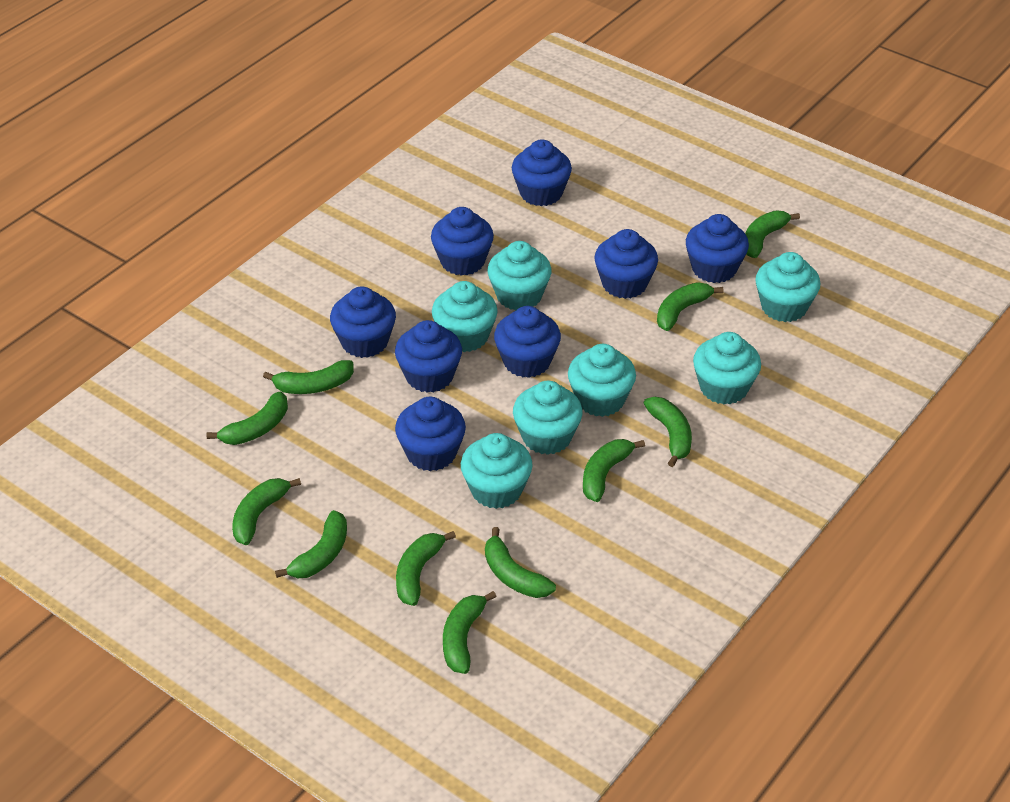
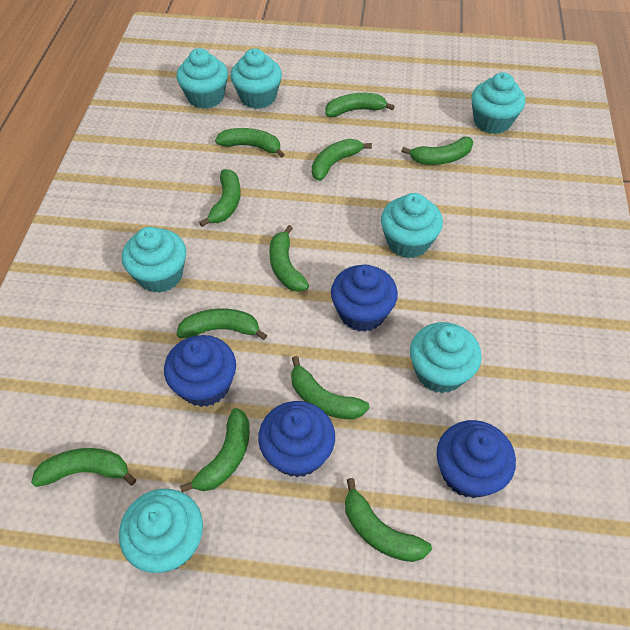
blue cupcake: 8 -> 4

